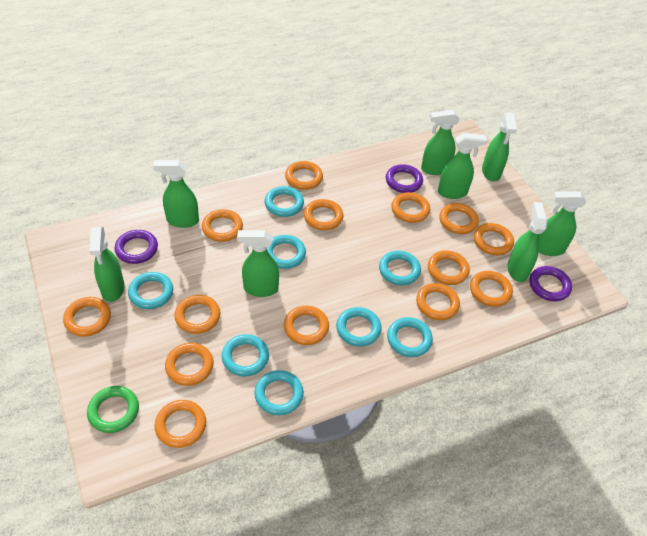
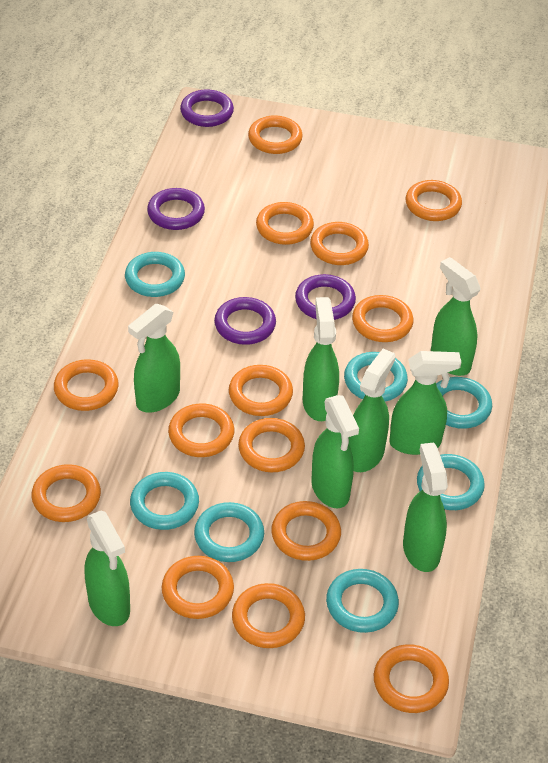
green ring: 1 -> 0
purple ring: 3 -> 4
turquoise ring: 8 -> 7

